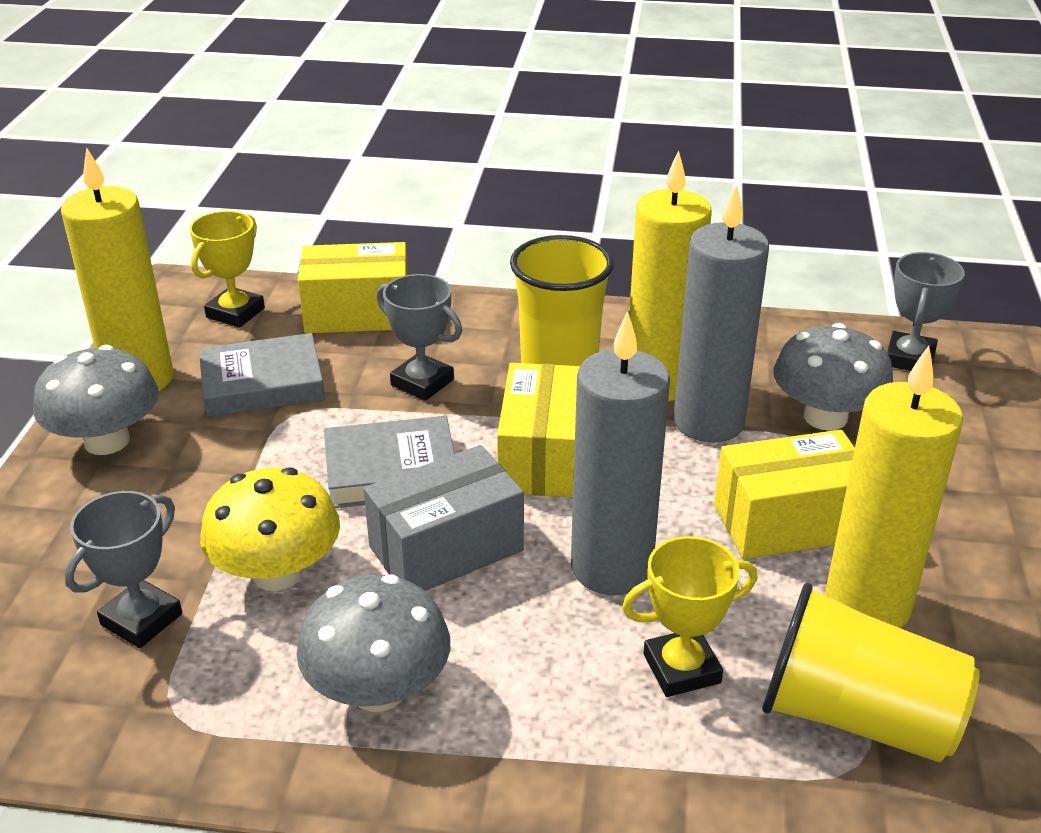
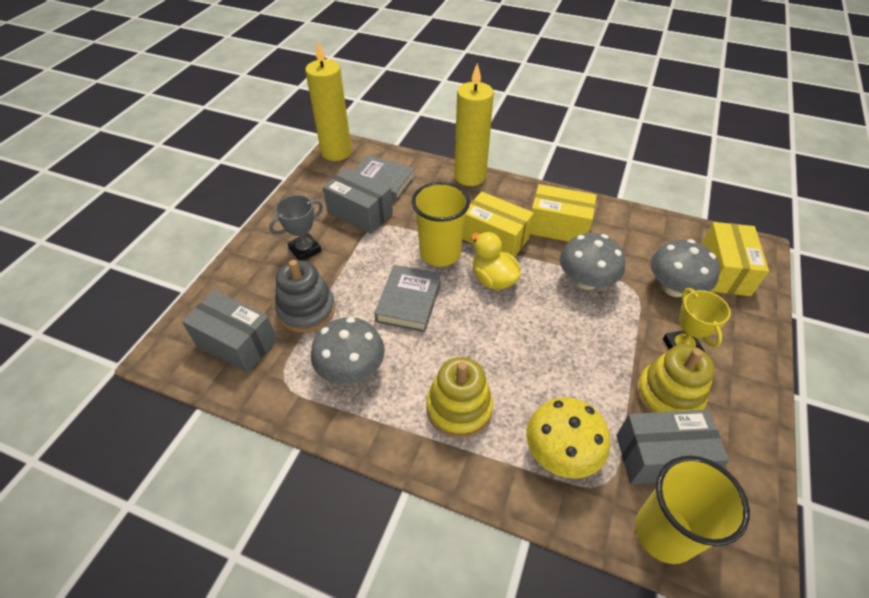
grey box: 1 -> 3
grey candle: 2 -> 0
grey stacking toy: 0 -> 1
grey trophy: 3 -> 1
yellow candle: 3 -> 2
yellow duck: 0 -> 1
yellow stacking toy: 0 -> 2
yellow trophy: 2 -> 1

